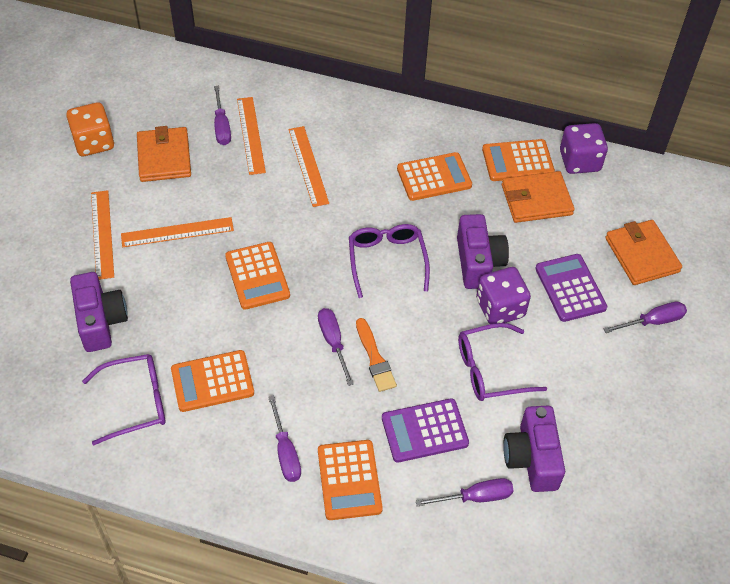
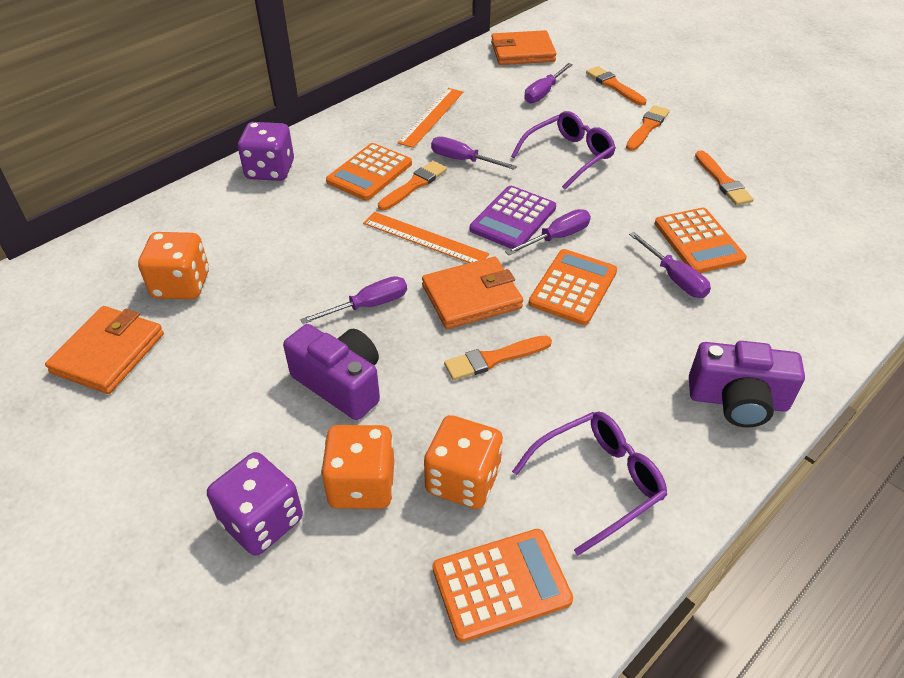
orange brush: 1 -> 5
orange calculator: 5 -> 4
orange dice: 1 -> 3
orange ruler: 4 -> 2
purple calculator: 2 -> 1
purple camera: 3 -> 2
purple glasses: 3 -> 2

